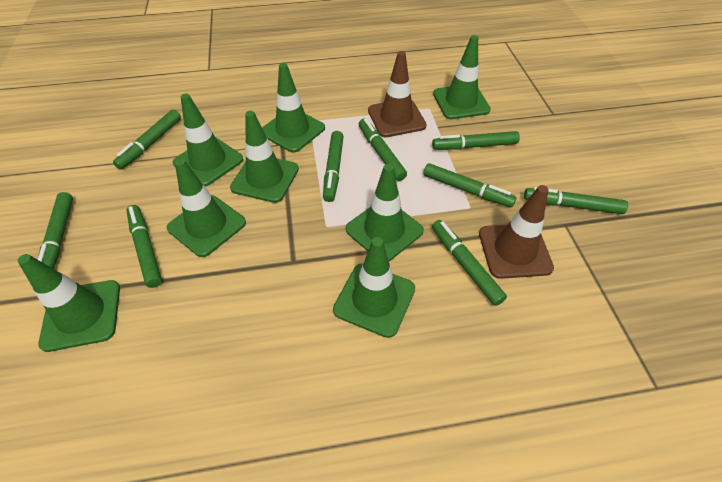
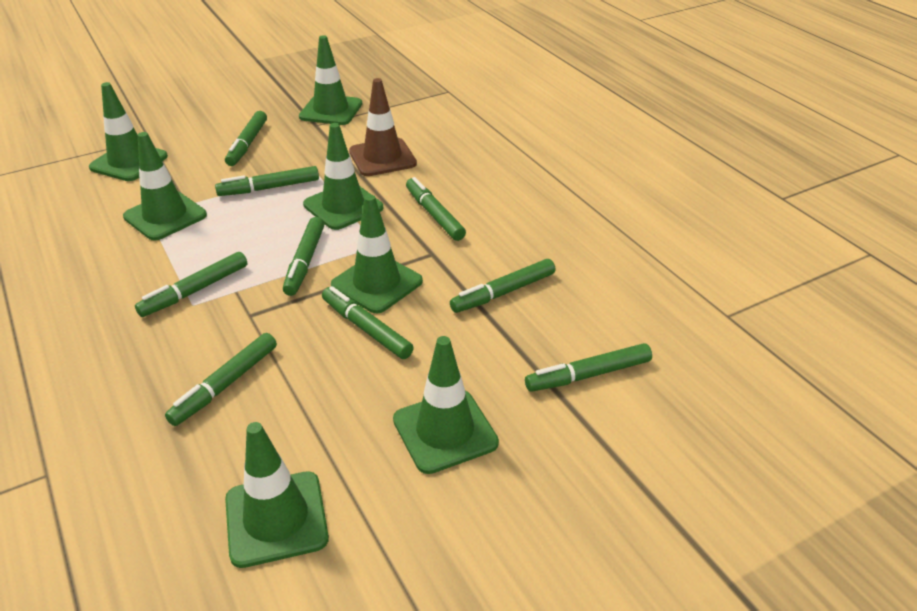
brown traffic cone: 2 -> 1
green traffic cone: 8 -> 7

